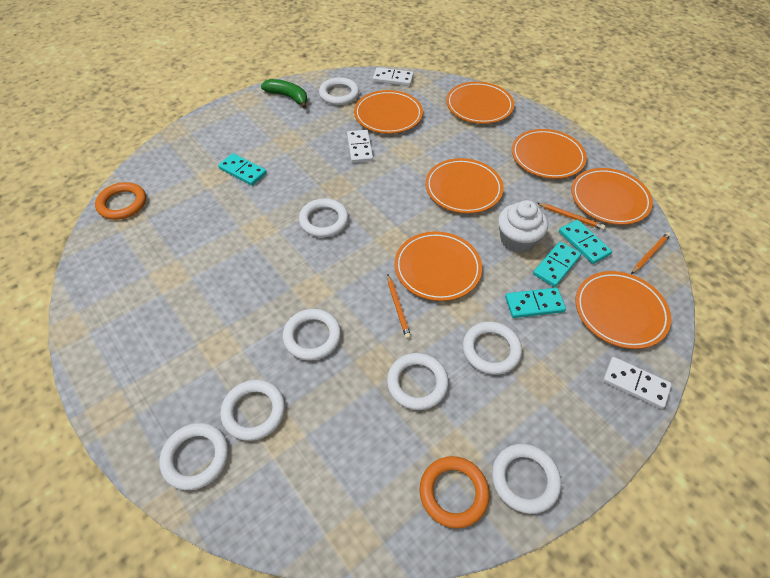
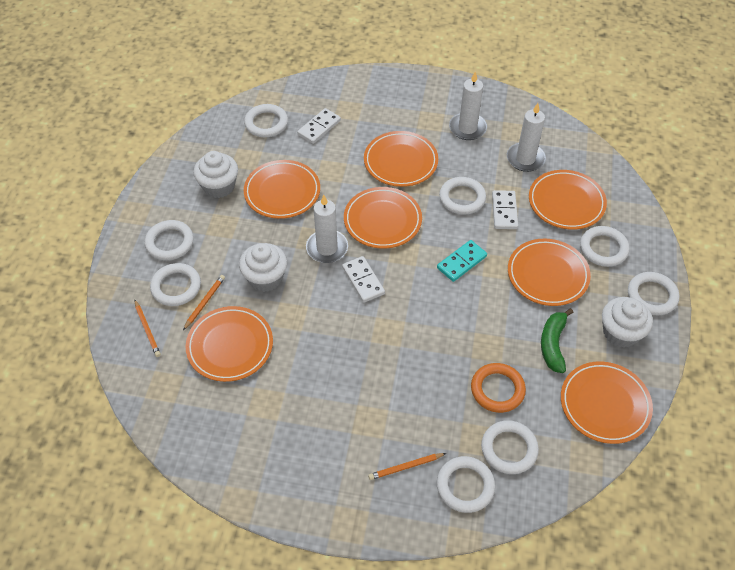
orange ring: 2 -> 1
turquoise domino: 4 -> 1
white candle: 0 -> 3
white cupcake: 1 -> 3

